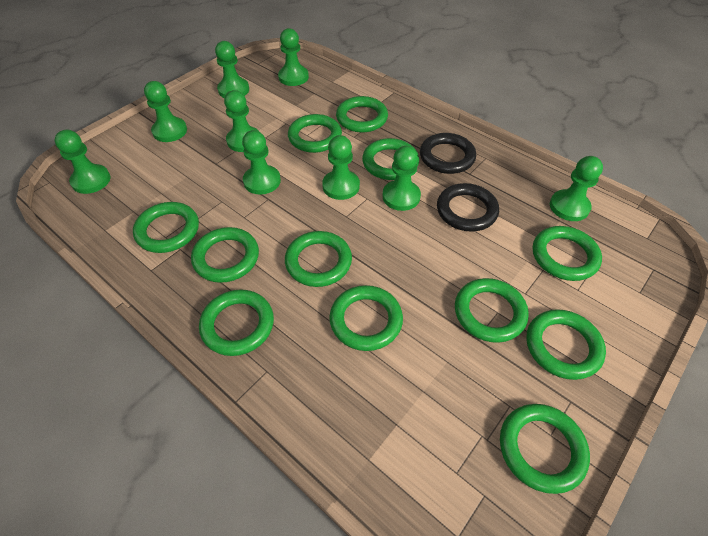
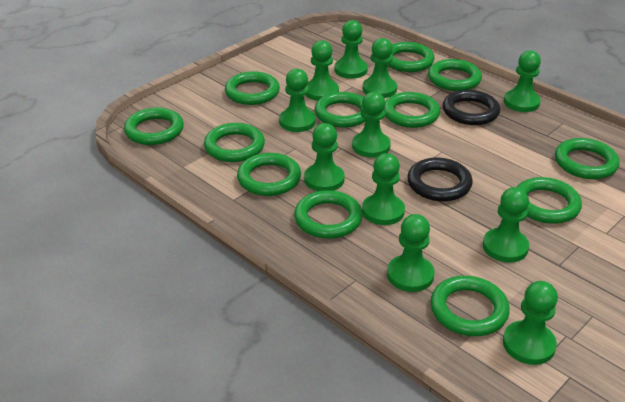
green pawn: 9 -> 11

